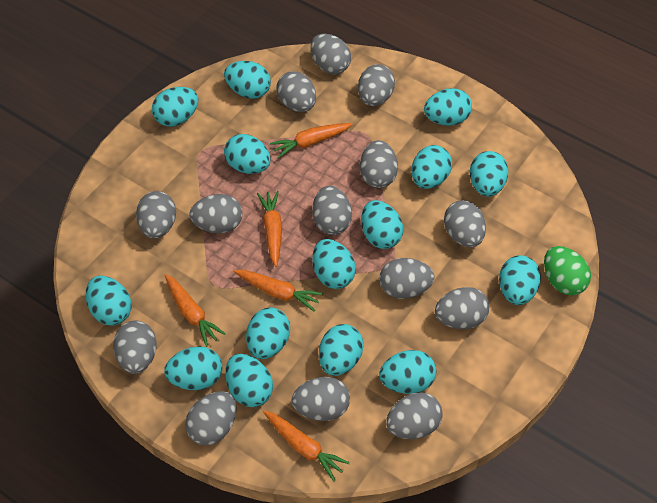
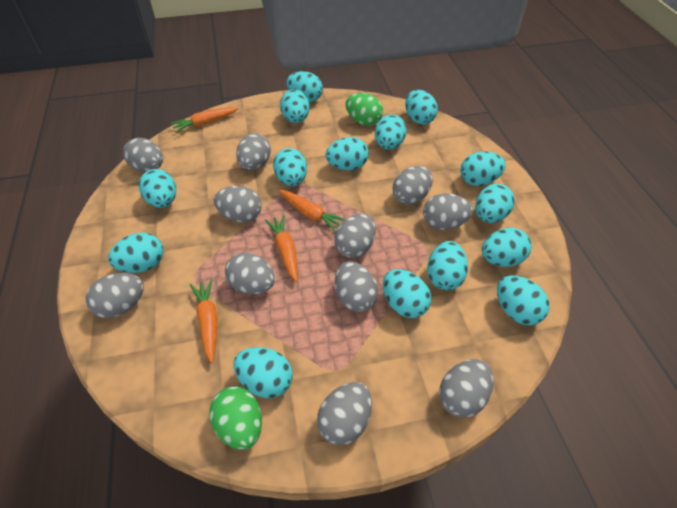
green egg: 1 -> 2
grey egg: 14 -> 11
orange carrot: 5 -> 4

